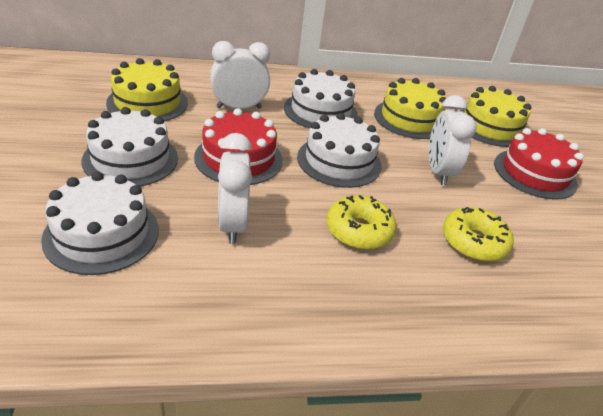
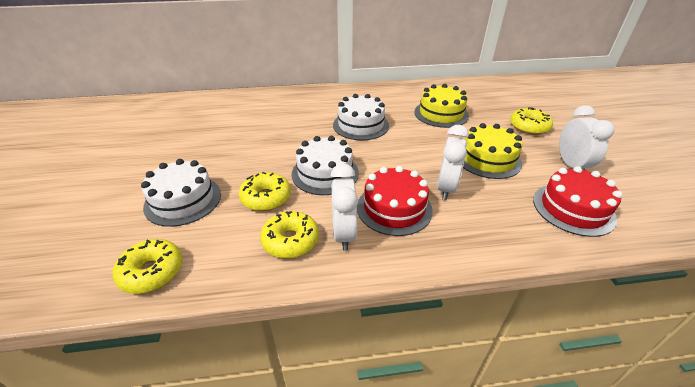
white cake: 4 -> 3
yellow cake: 3 -> 2
yellow donut: 2 -> 4

